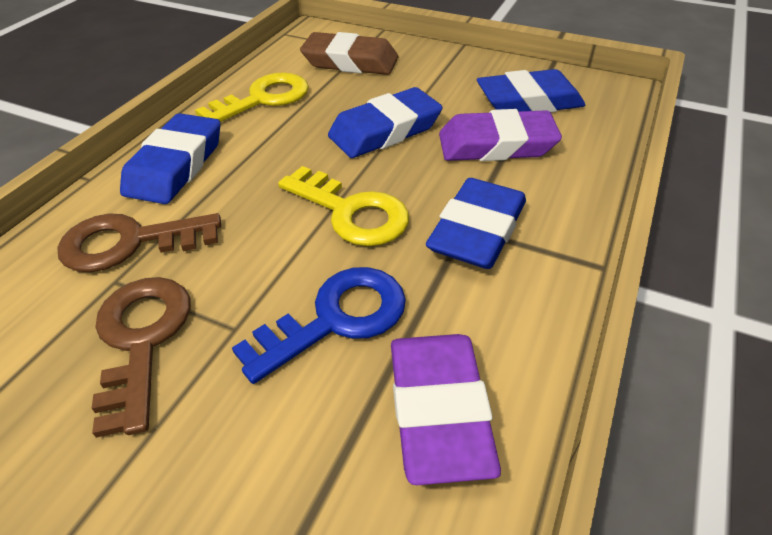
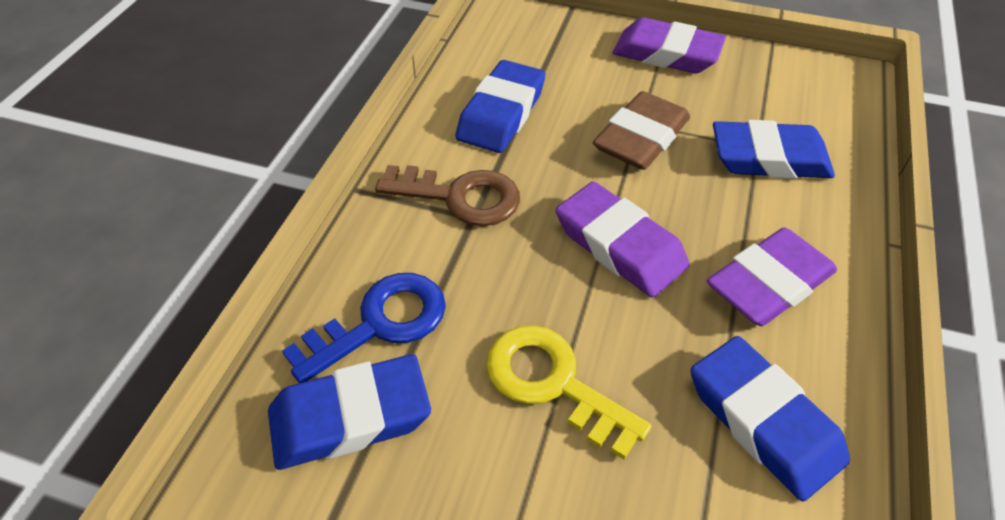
brown key: 2 -> 1
purple eraser: 2 -> 3
yellow key: 2 -> 1

